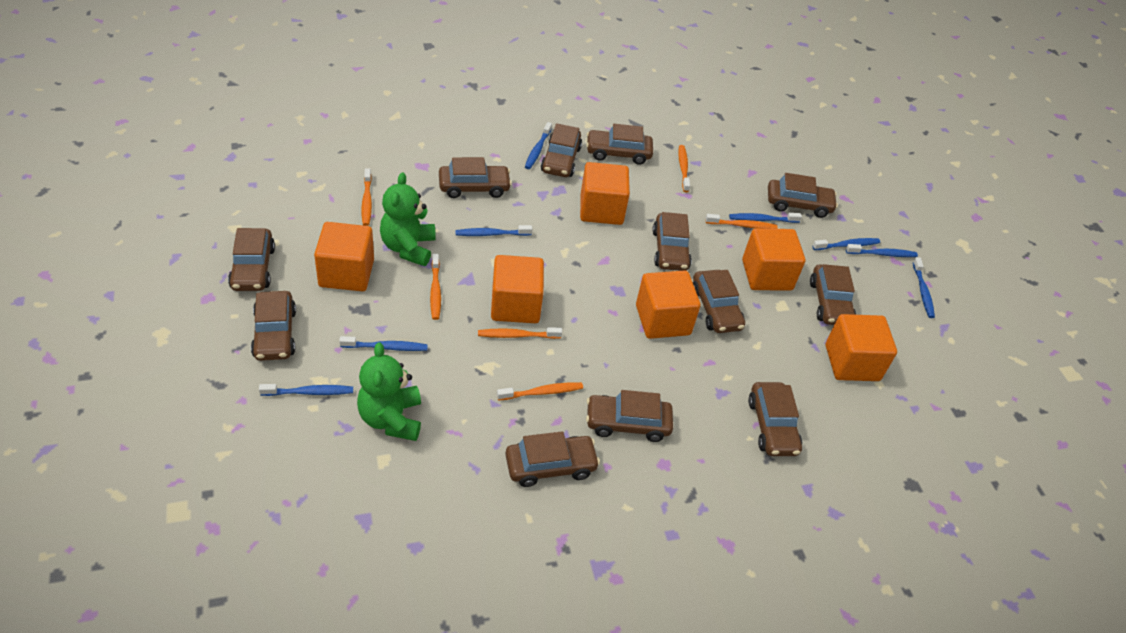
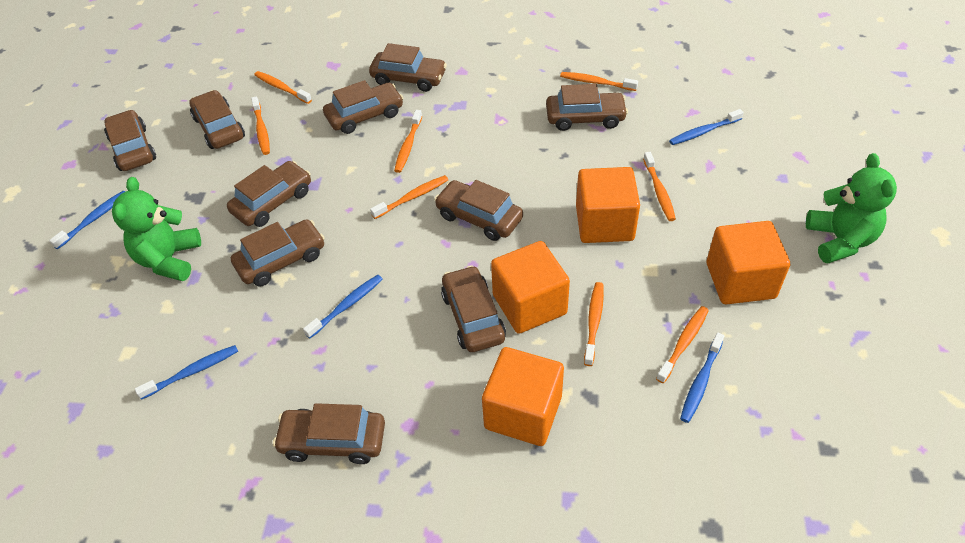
blue toothbrush: 8 -> 5
brown car: 12 -> 10
orange cube: 6 -> 4
orange toothbrush: 6 -> 8

